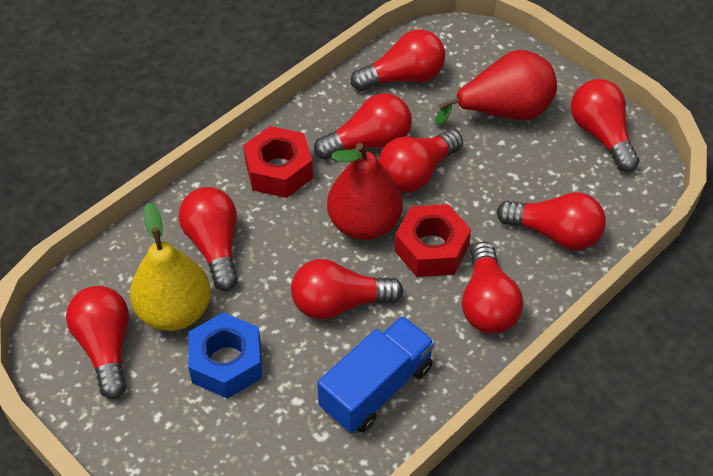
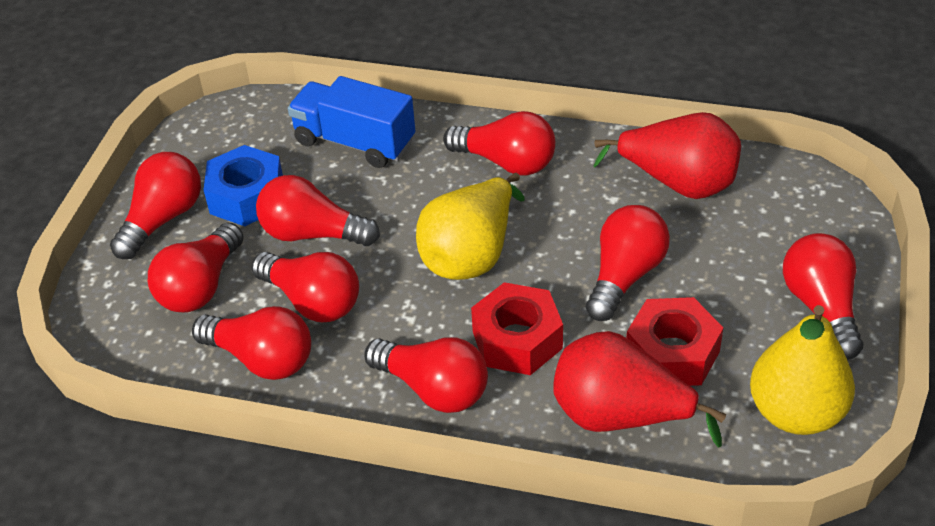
yellow pear: 1 -> 2

